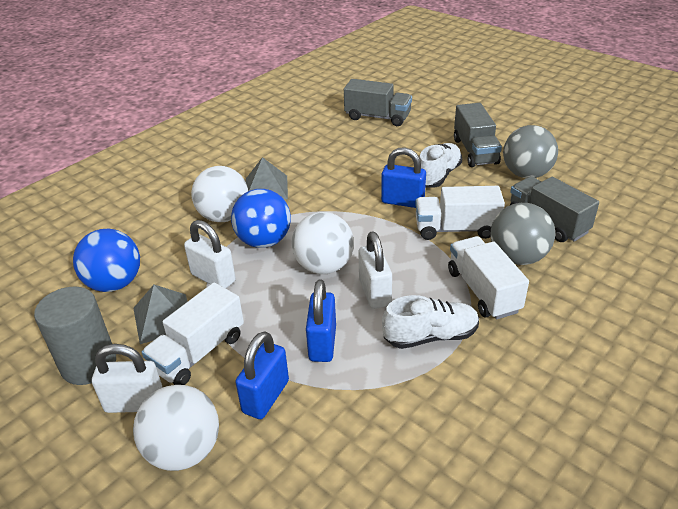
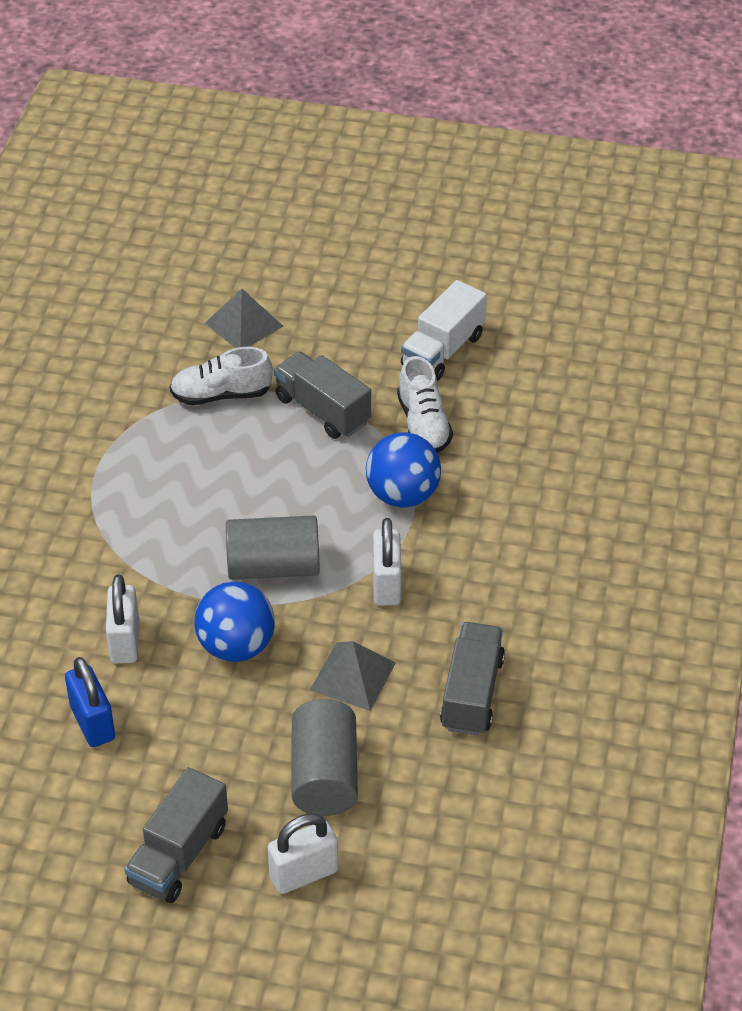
blue padlock: 3 -> 1
grey ball: 2 -> 0
grey cylinder: 1 -> 2
white ball: 3 -> 0
white truck: 3 -> 1

